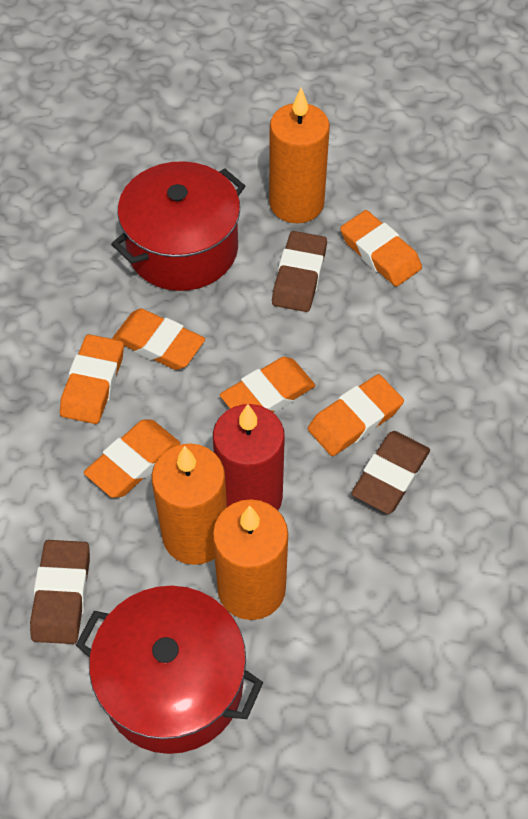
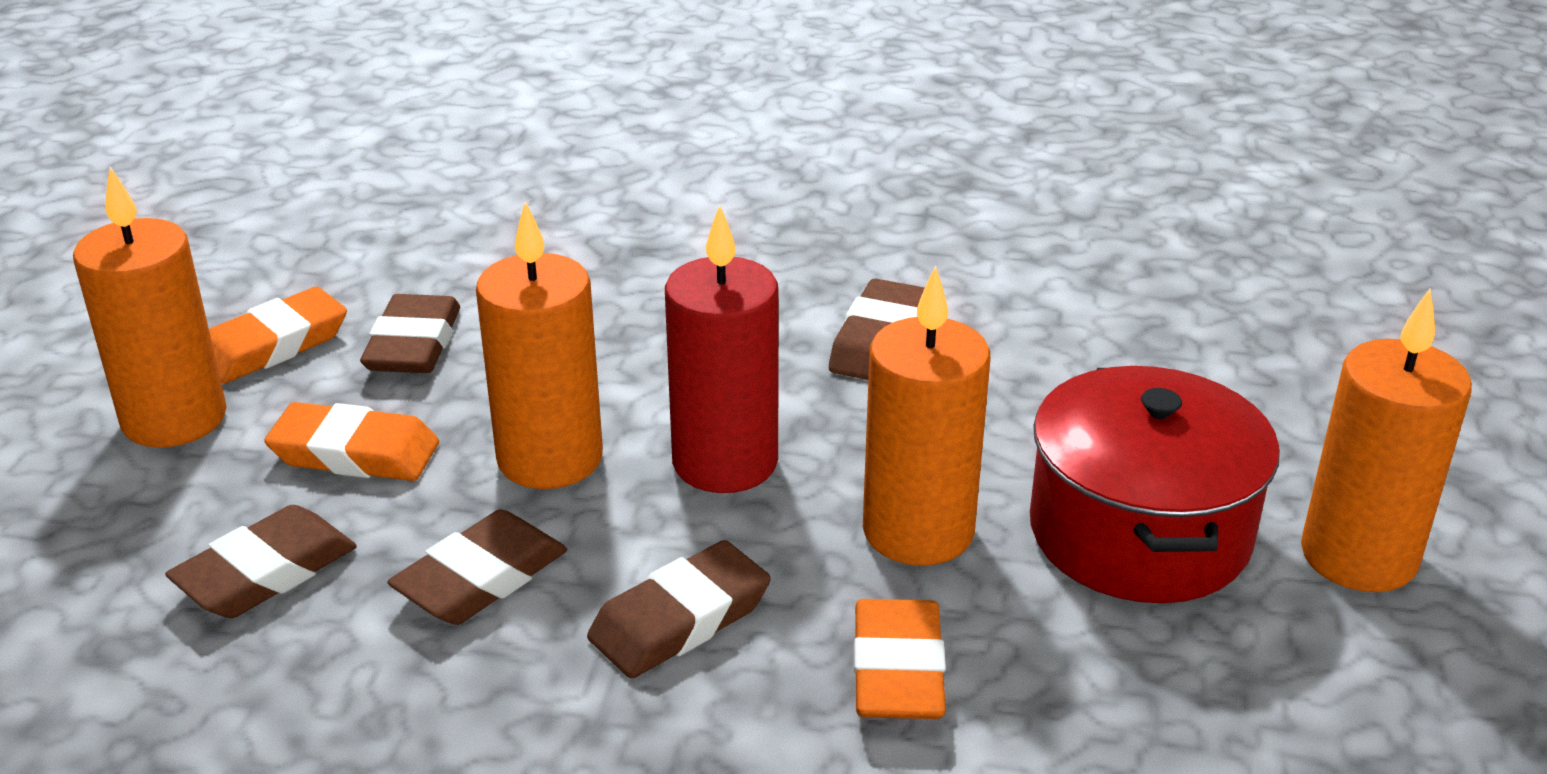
brown eraser: 3 -> 5
orange candle: 3 -> 4
orange eraser: 6 -> 3
red pot: 2 -> 1

